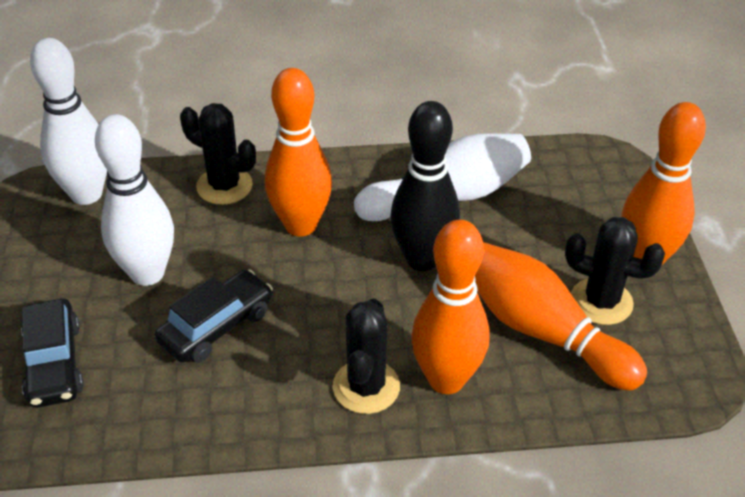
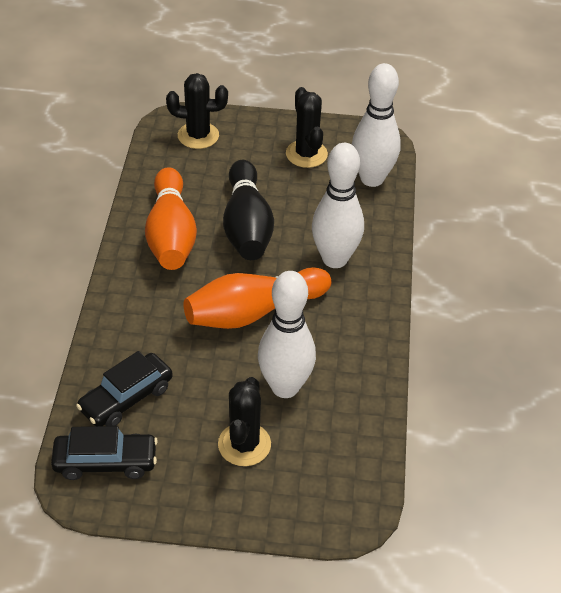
orange bowling pin: 4 -> 2

